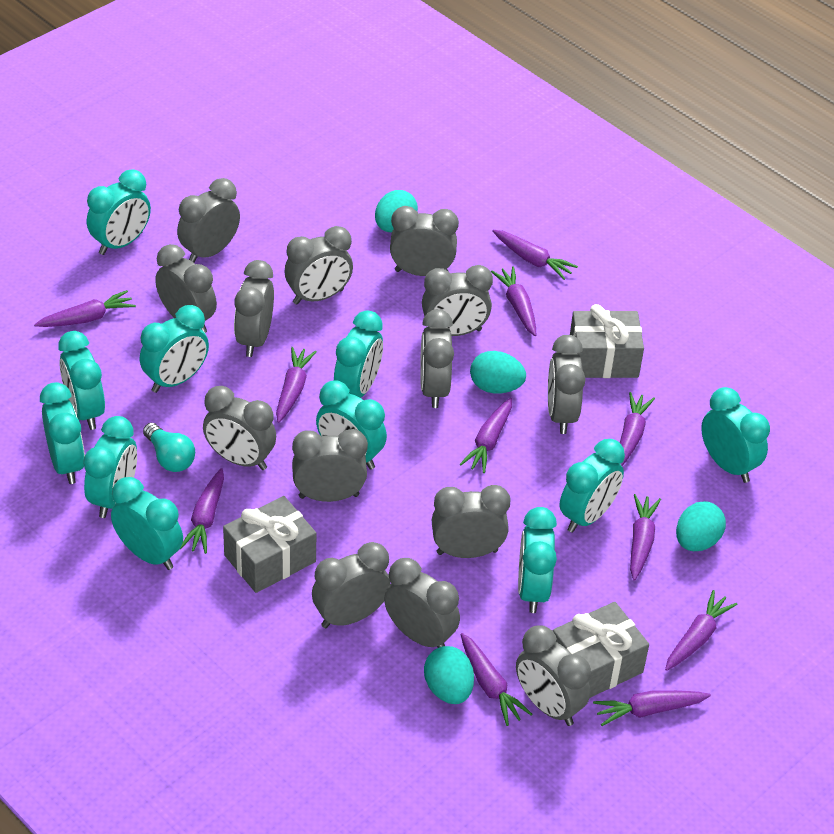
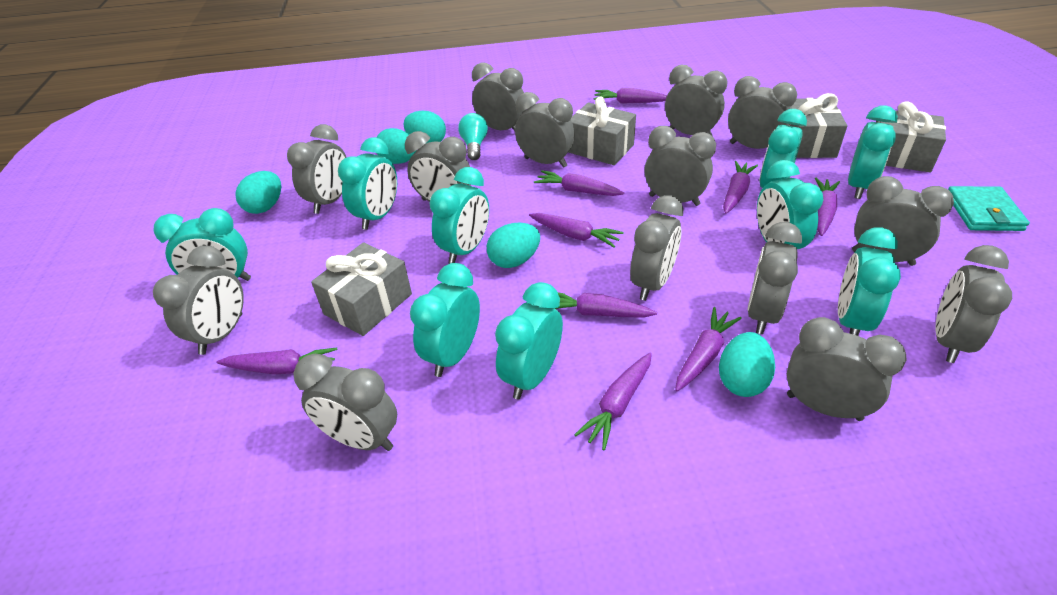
grey gift: 3 -> 4
purple carrot: 11 -> 9
turquoise clock: 11 -> 9
turquoise egg: 4 -> 5
turquoise wallet: 0 -> 1

